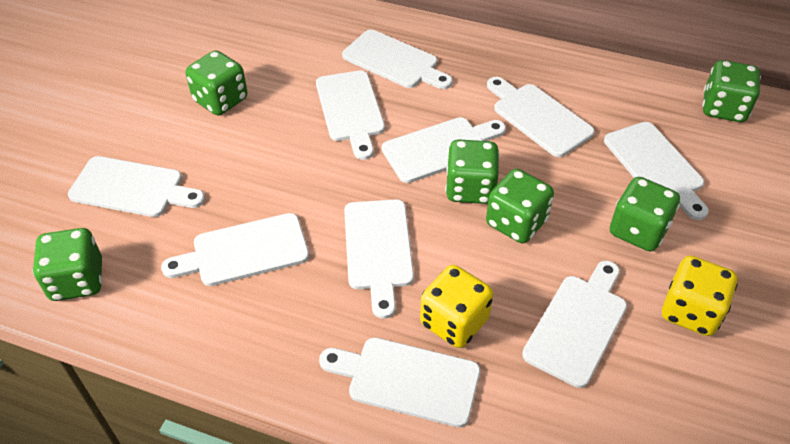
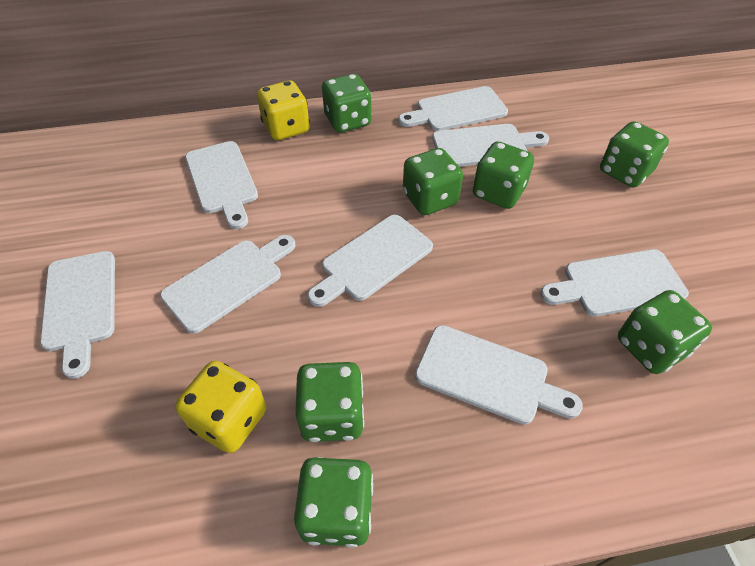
green dice: 6 -> 7
white cutting board: 10 -> 8

